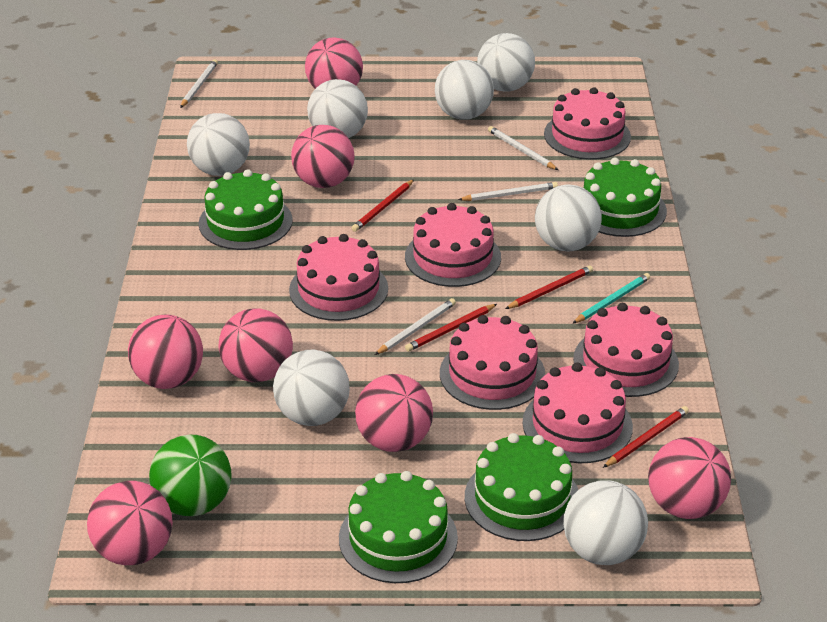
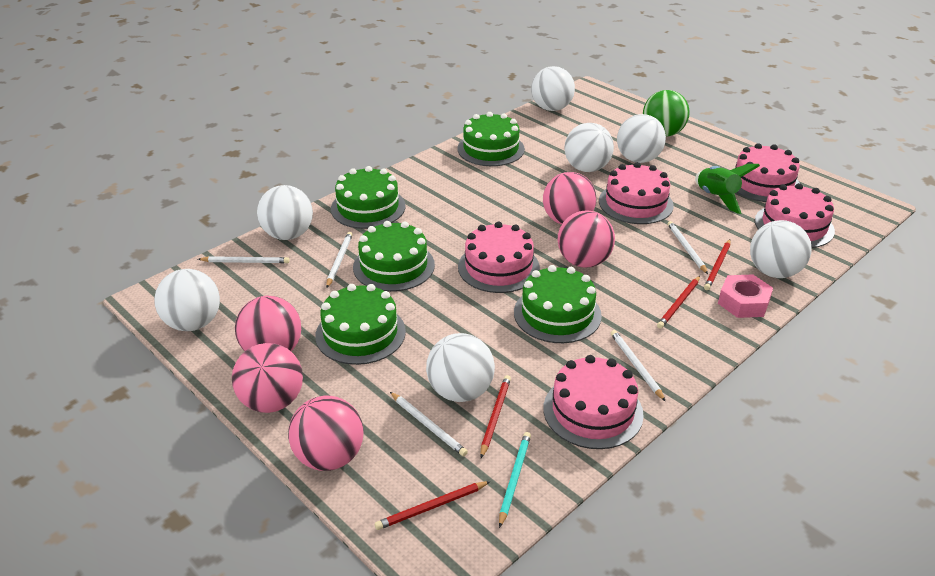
green cake: 4 -> 5
green rocket: 0 -> 1
pink ball: 7 -> 5
pink cake: 6 -> 5
pink nut: 0 -> 1
white pencil: 4 -> 5

